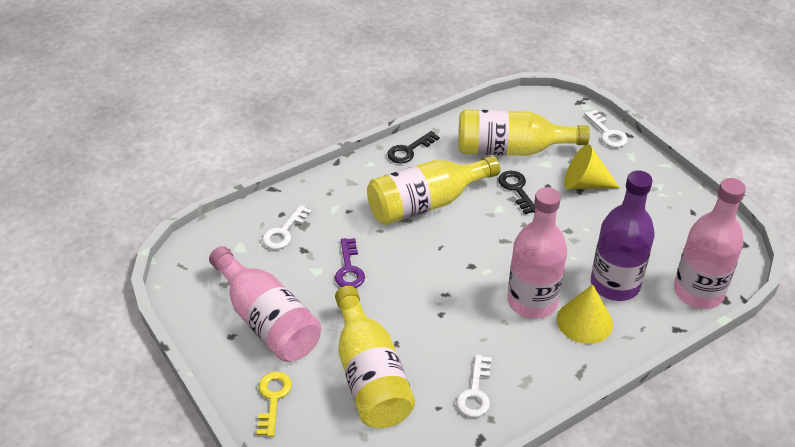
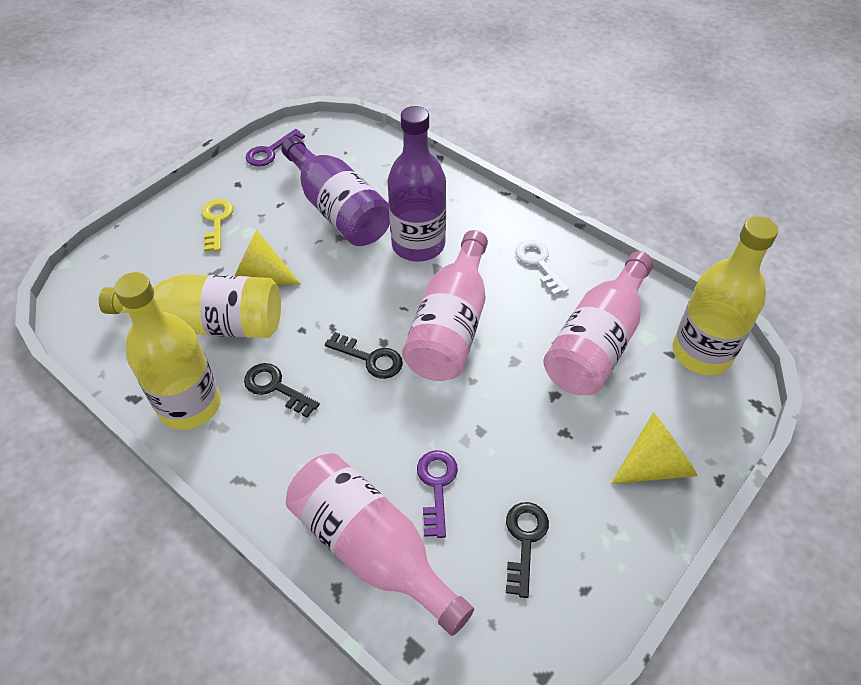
black key: 2 -> 3
purple bottle: 1 -> 2
purple key: 1 -> 2
white key: 3 -> 1

